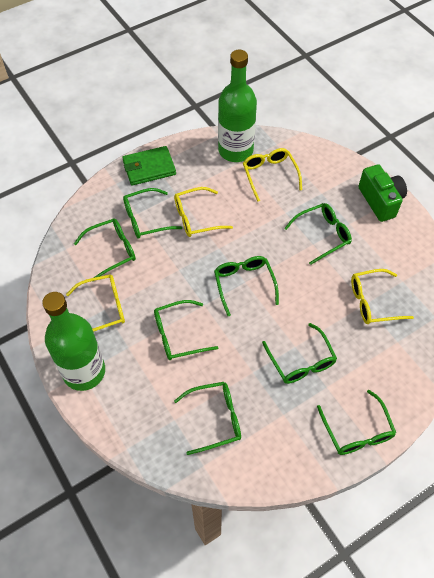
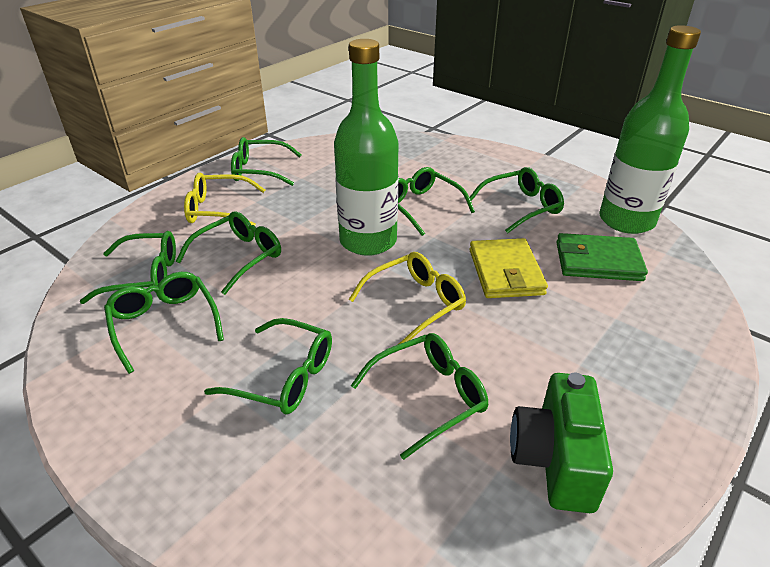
yellow glasses: 4 -> 2
yellow wallet: 0 -> 1

